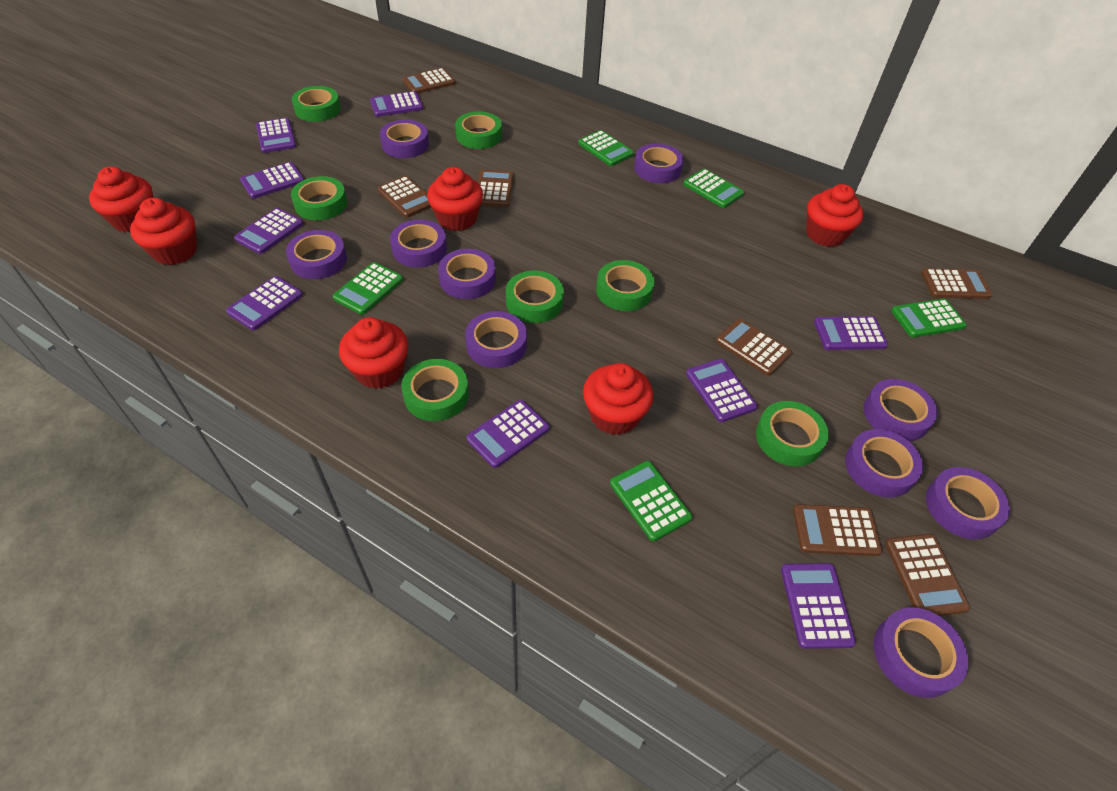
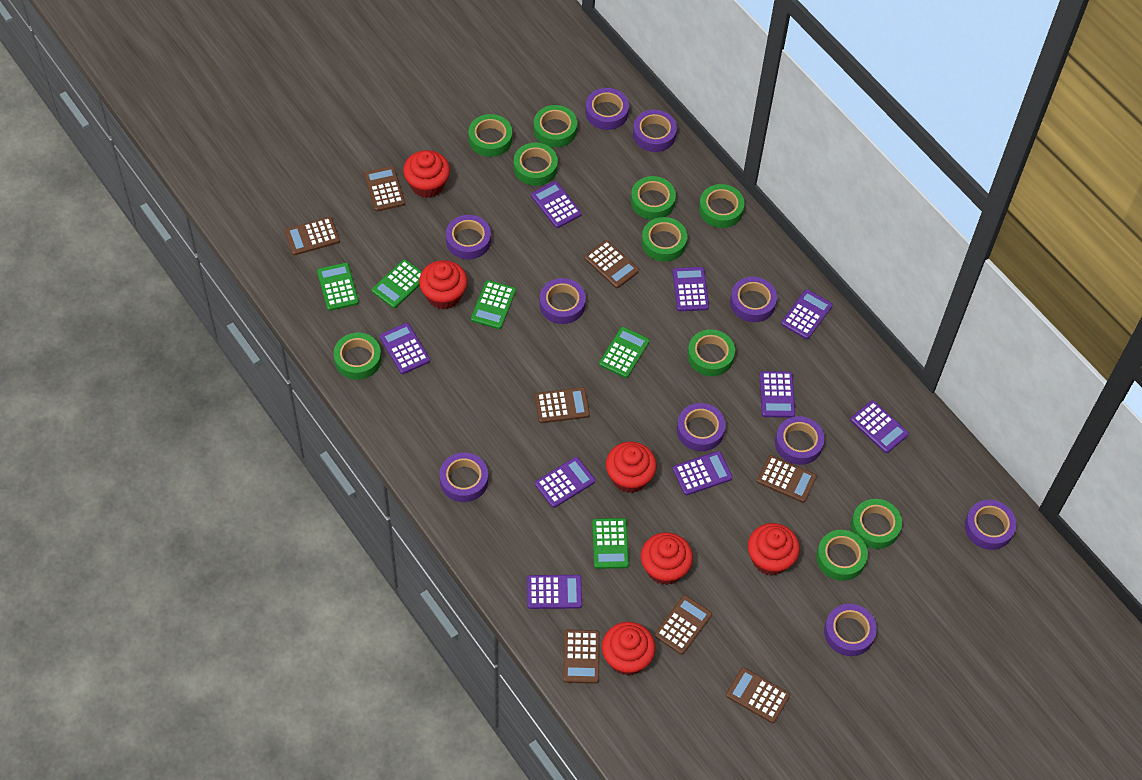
brown calculator: 7 -> 8
green tape: 7 -> 10

